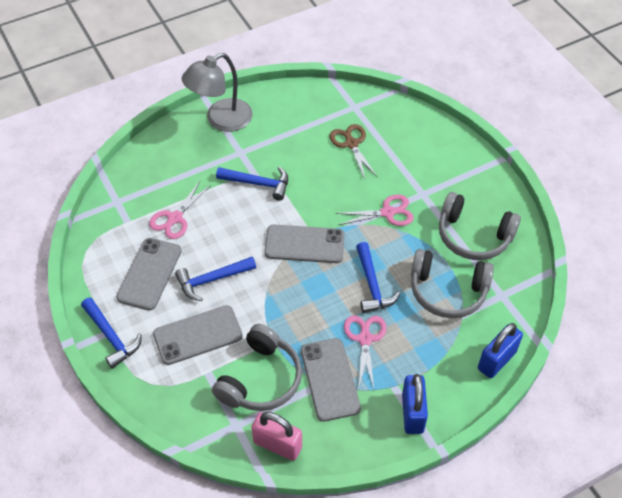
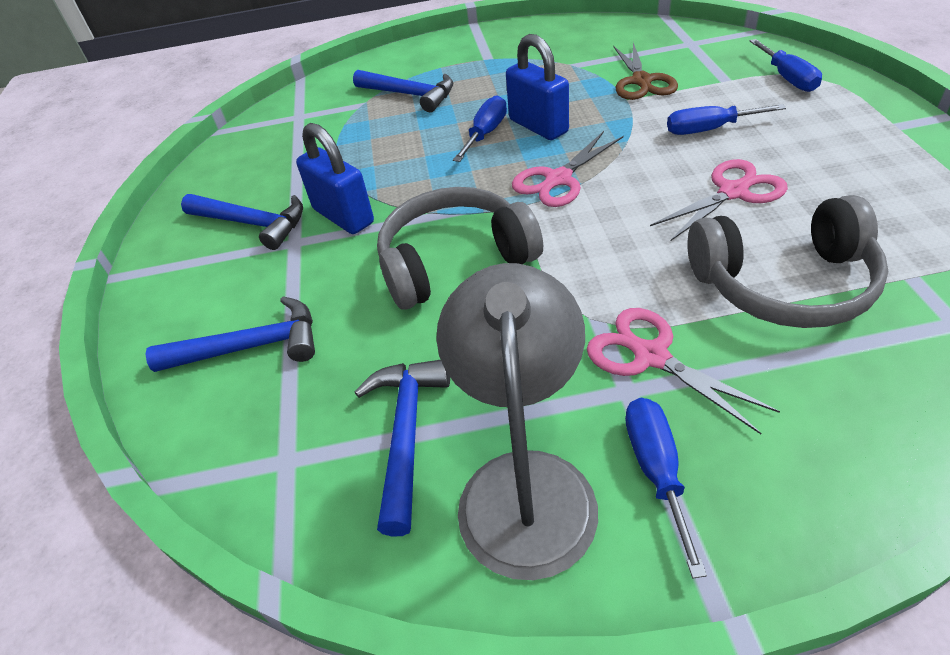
blue screwdriver: 0 -> 4
grey headphones: 3 -> 2
grey phone: 4 -> 0
pink padlock: 1 -> 0

